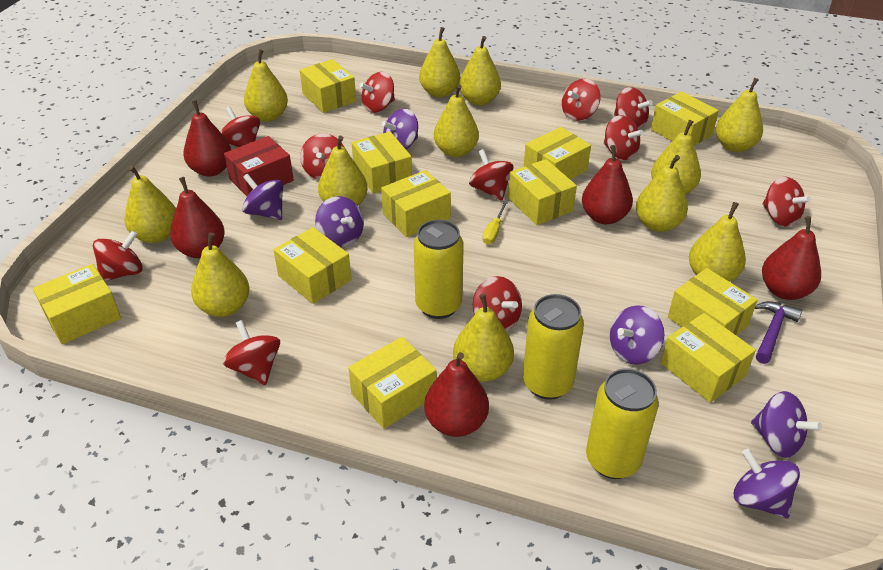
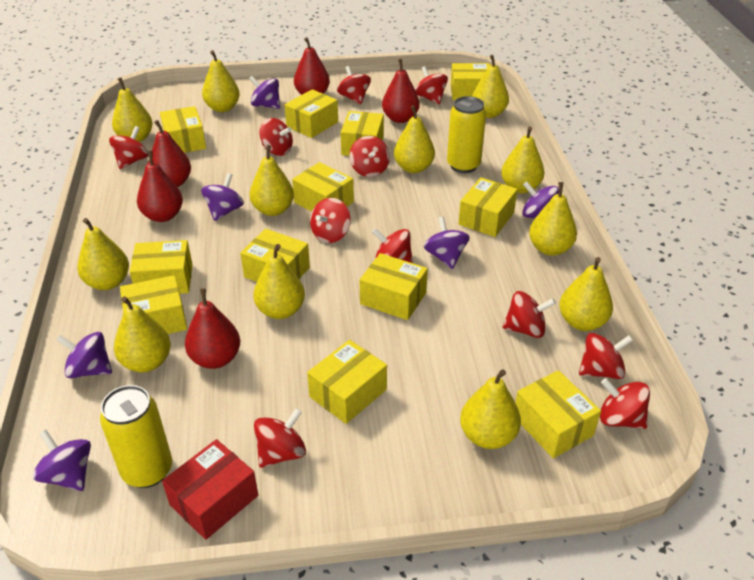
purple hammer: 1 -> 0
yellow box: 11 -> 12
yellow can: 3 -> 2
yellow screwdriver: 1 -> 0

